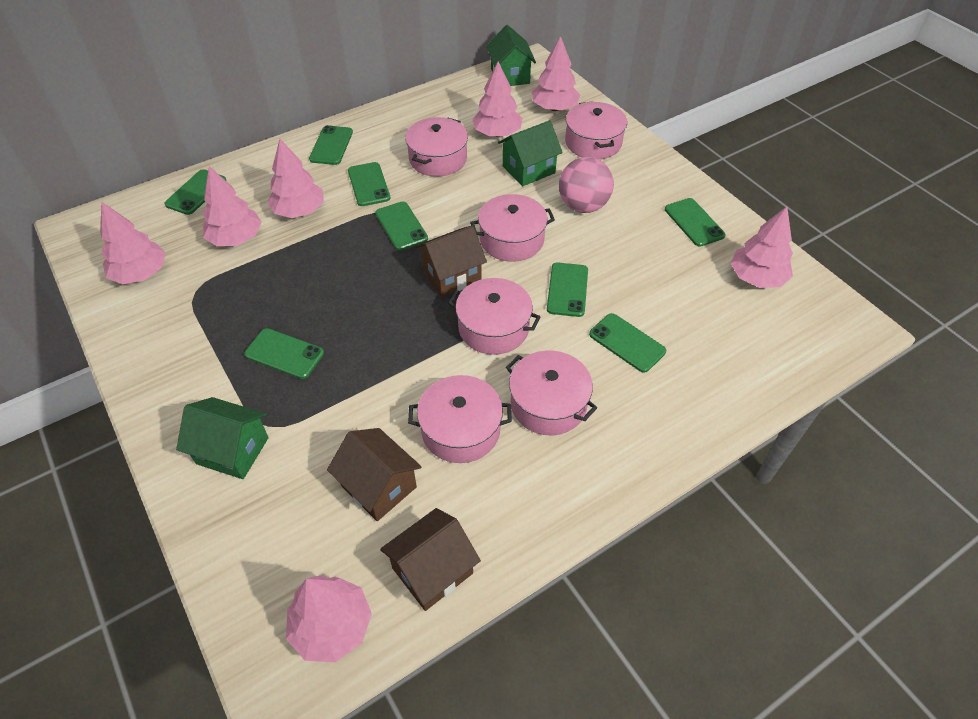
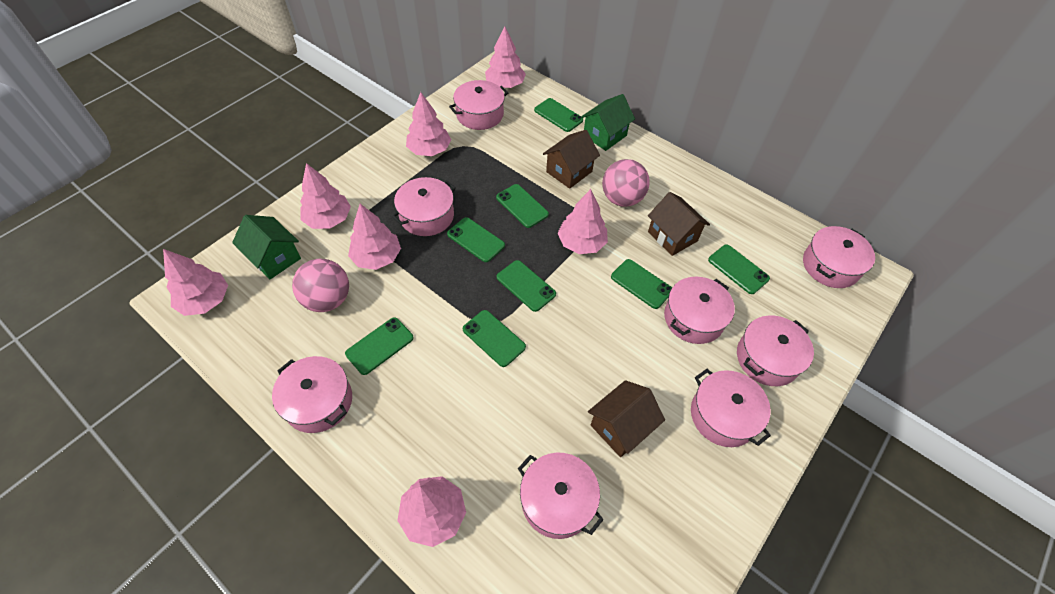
green house: 3 -> 2
pink ball: 1 -> 2
pink pot: 6 -> 8

